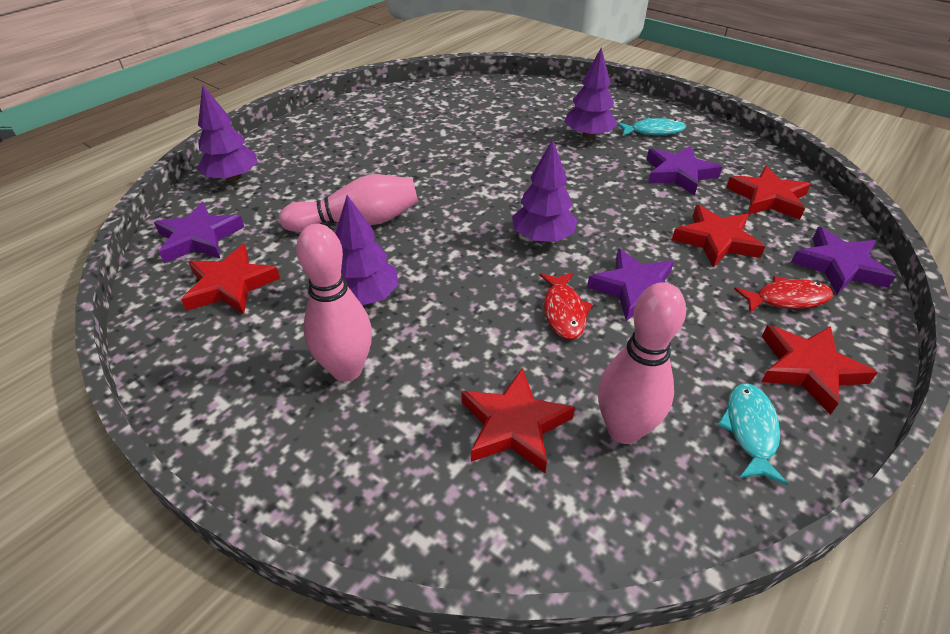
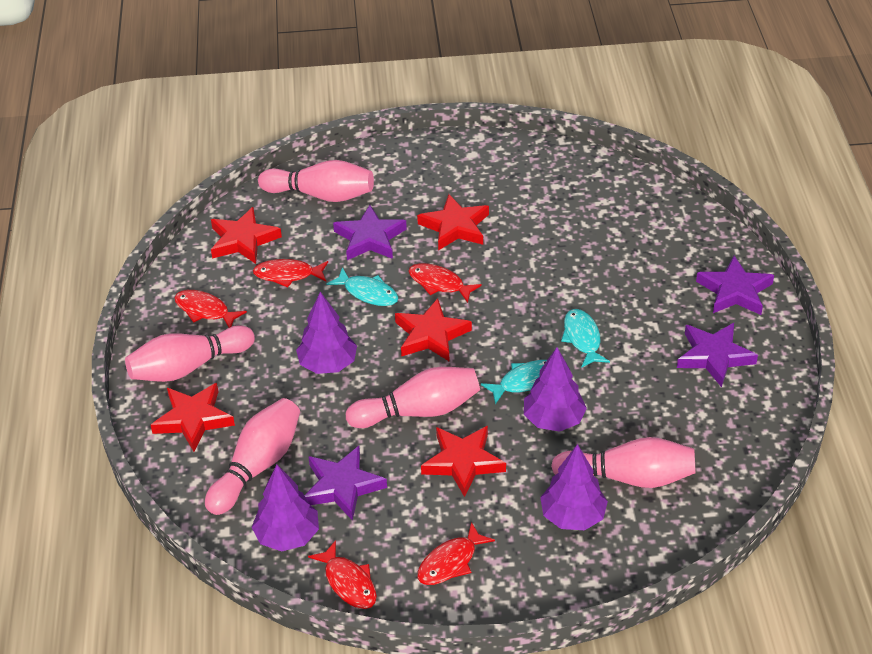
pink bowling pin: 3 -> 5
red fish: 2 -> 5
turquoise fish: 2 -> 3

